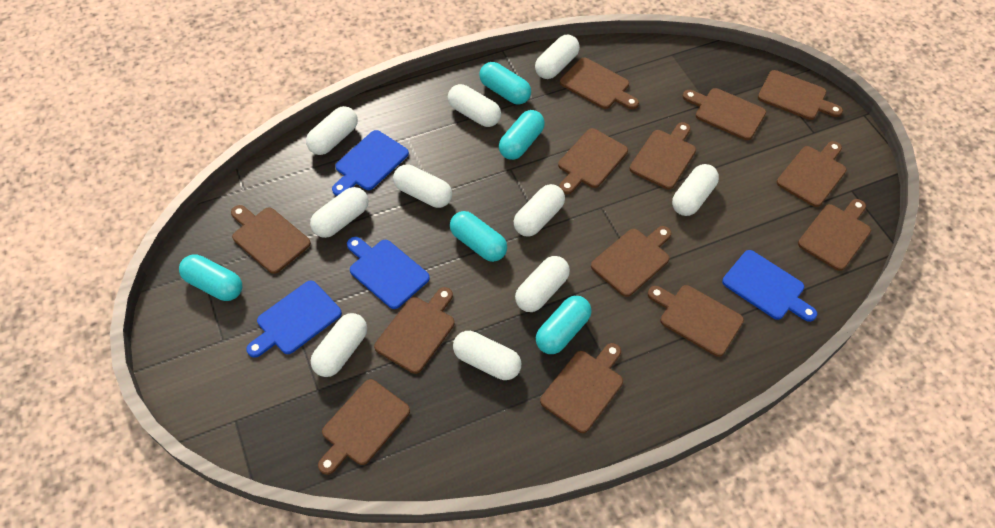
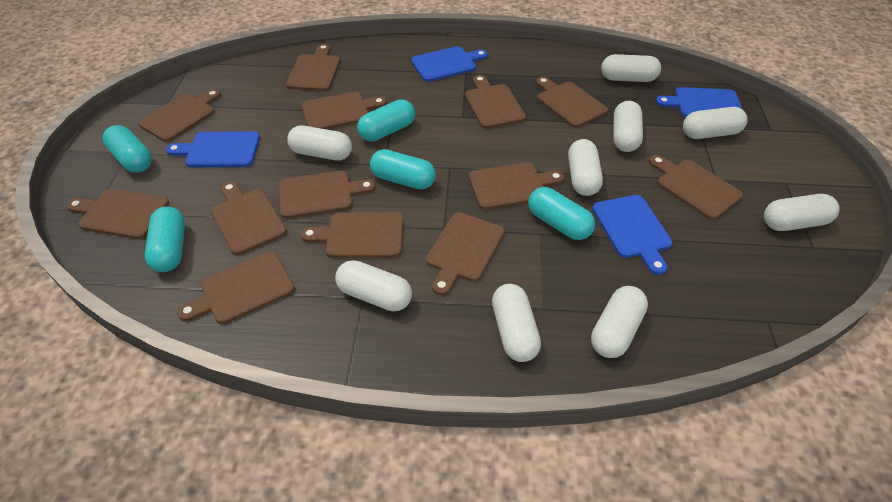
white capsule: 10 -> 9

